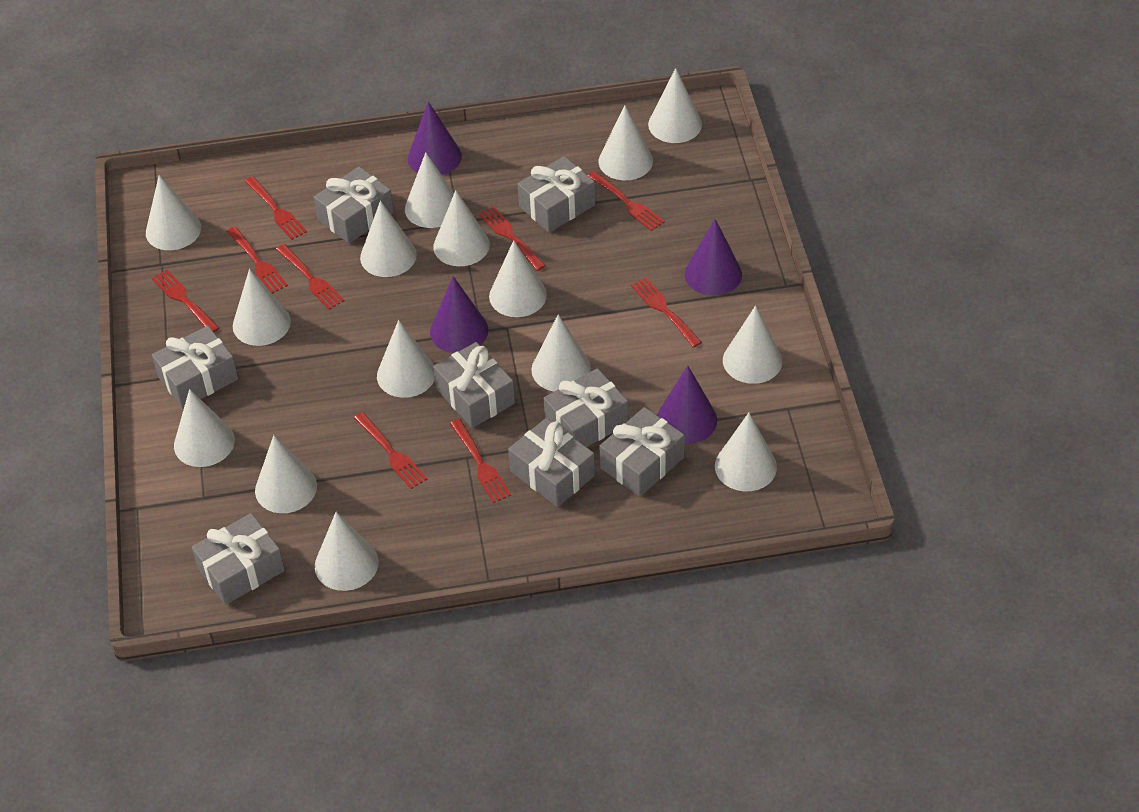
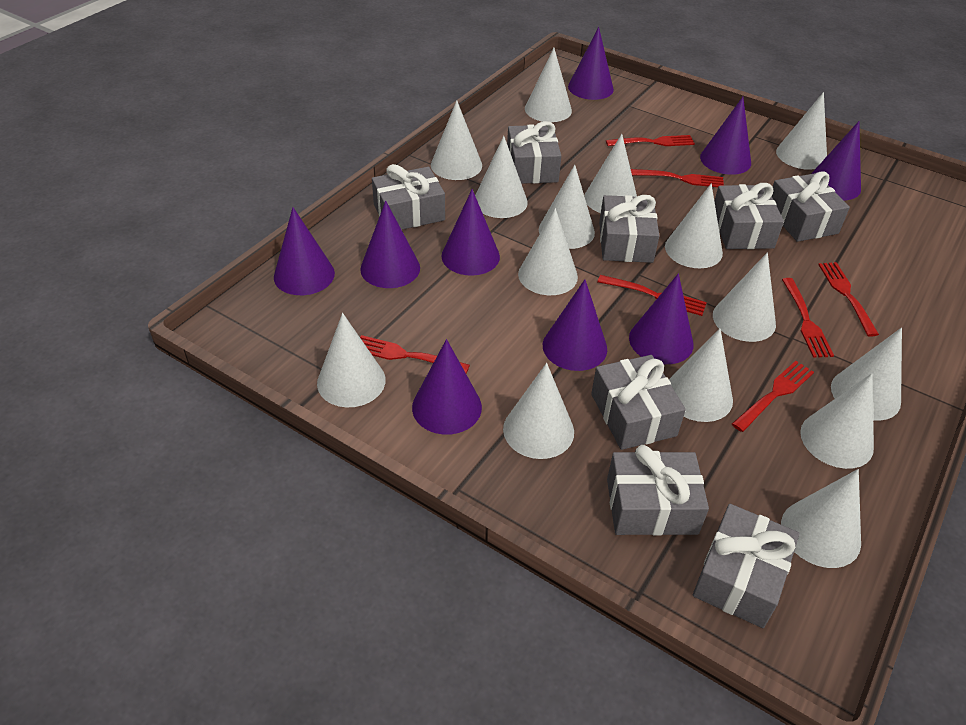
purple cone: 4 -> 9
red fork: 9 -> 7

